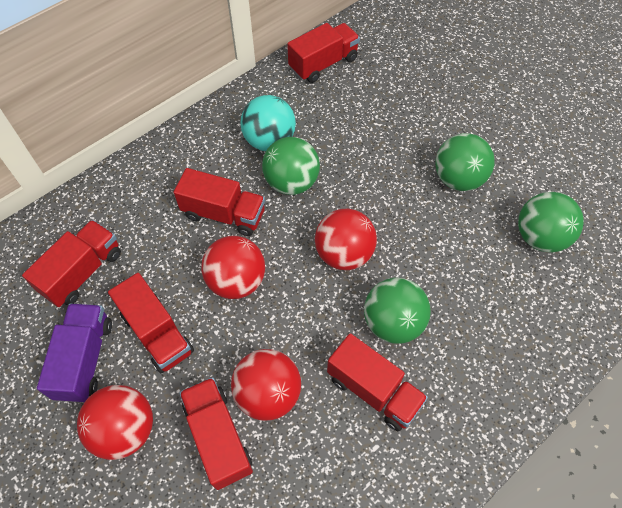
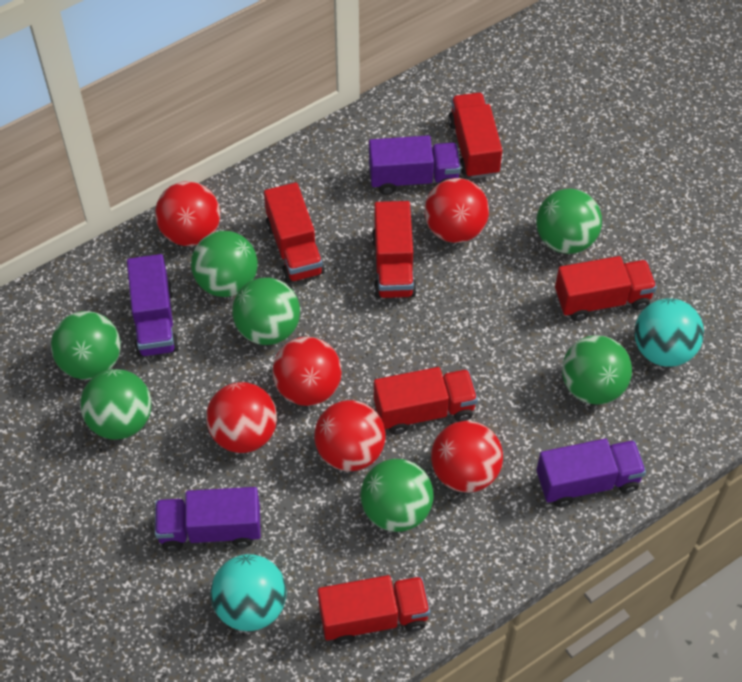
green ball: 4 -> 7
purple truck: 1 -> 4
red ball: 4 -> 6
turquoise ball: 1 -> 2

